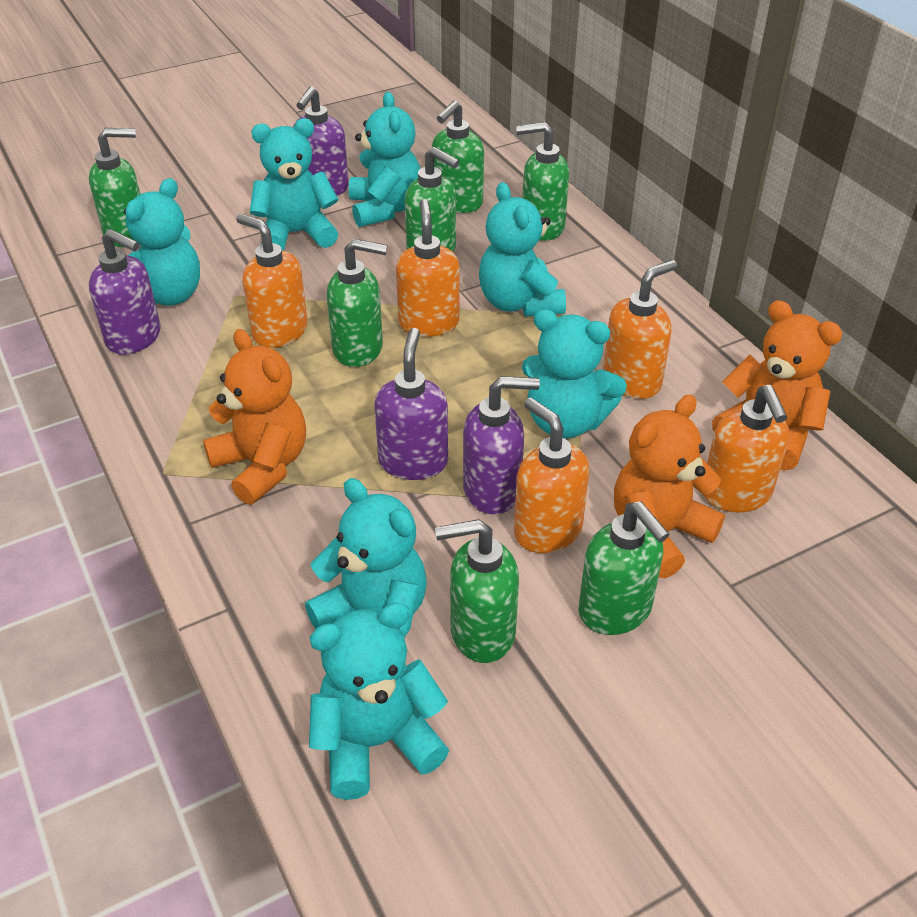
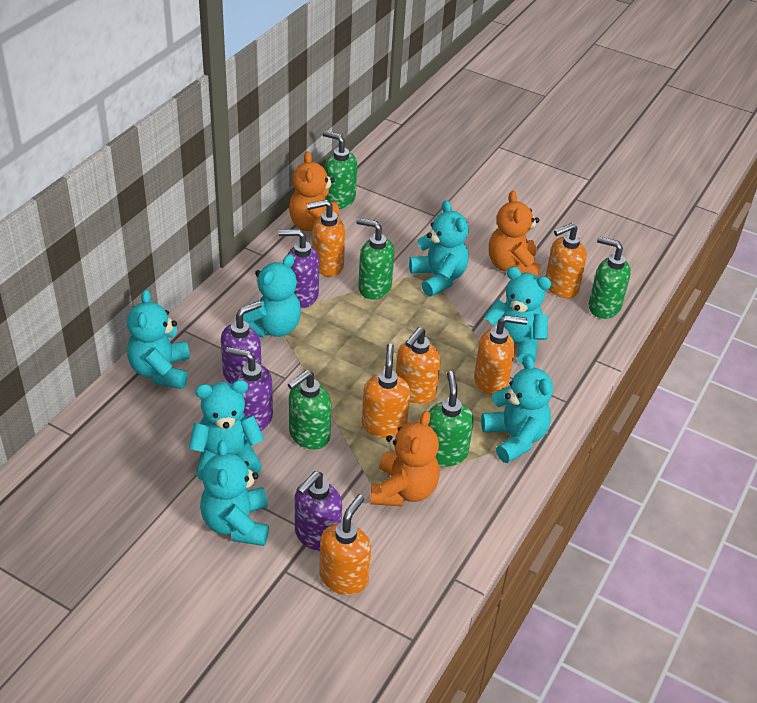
green soap dispenser: 7 -> 5
orange soap dispenser: 5 -> 6

